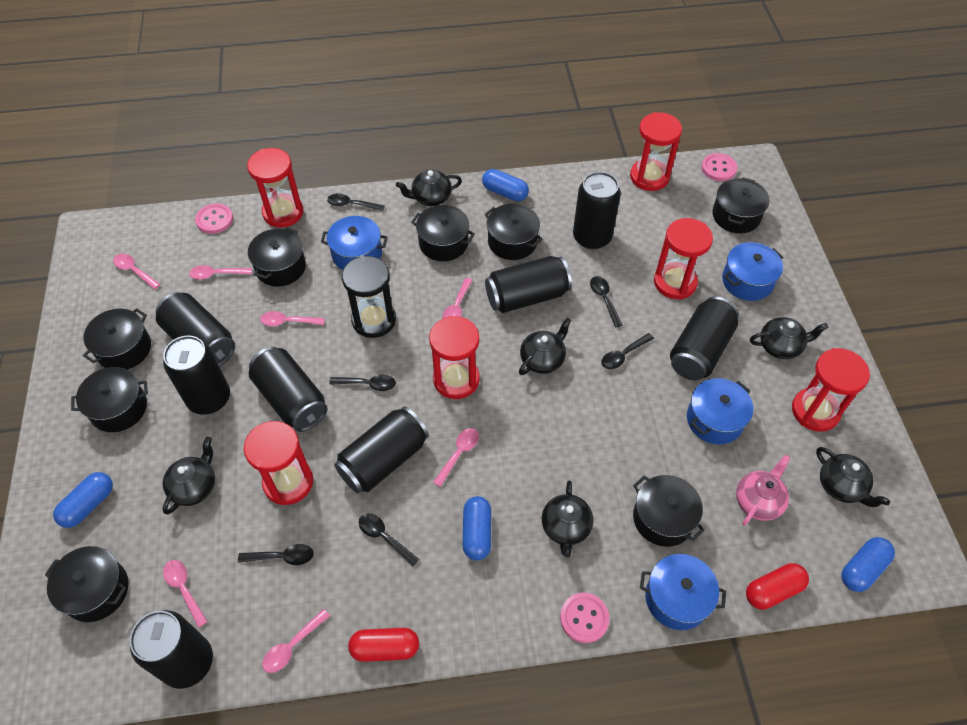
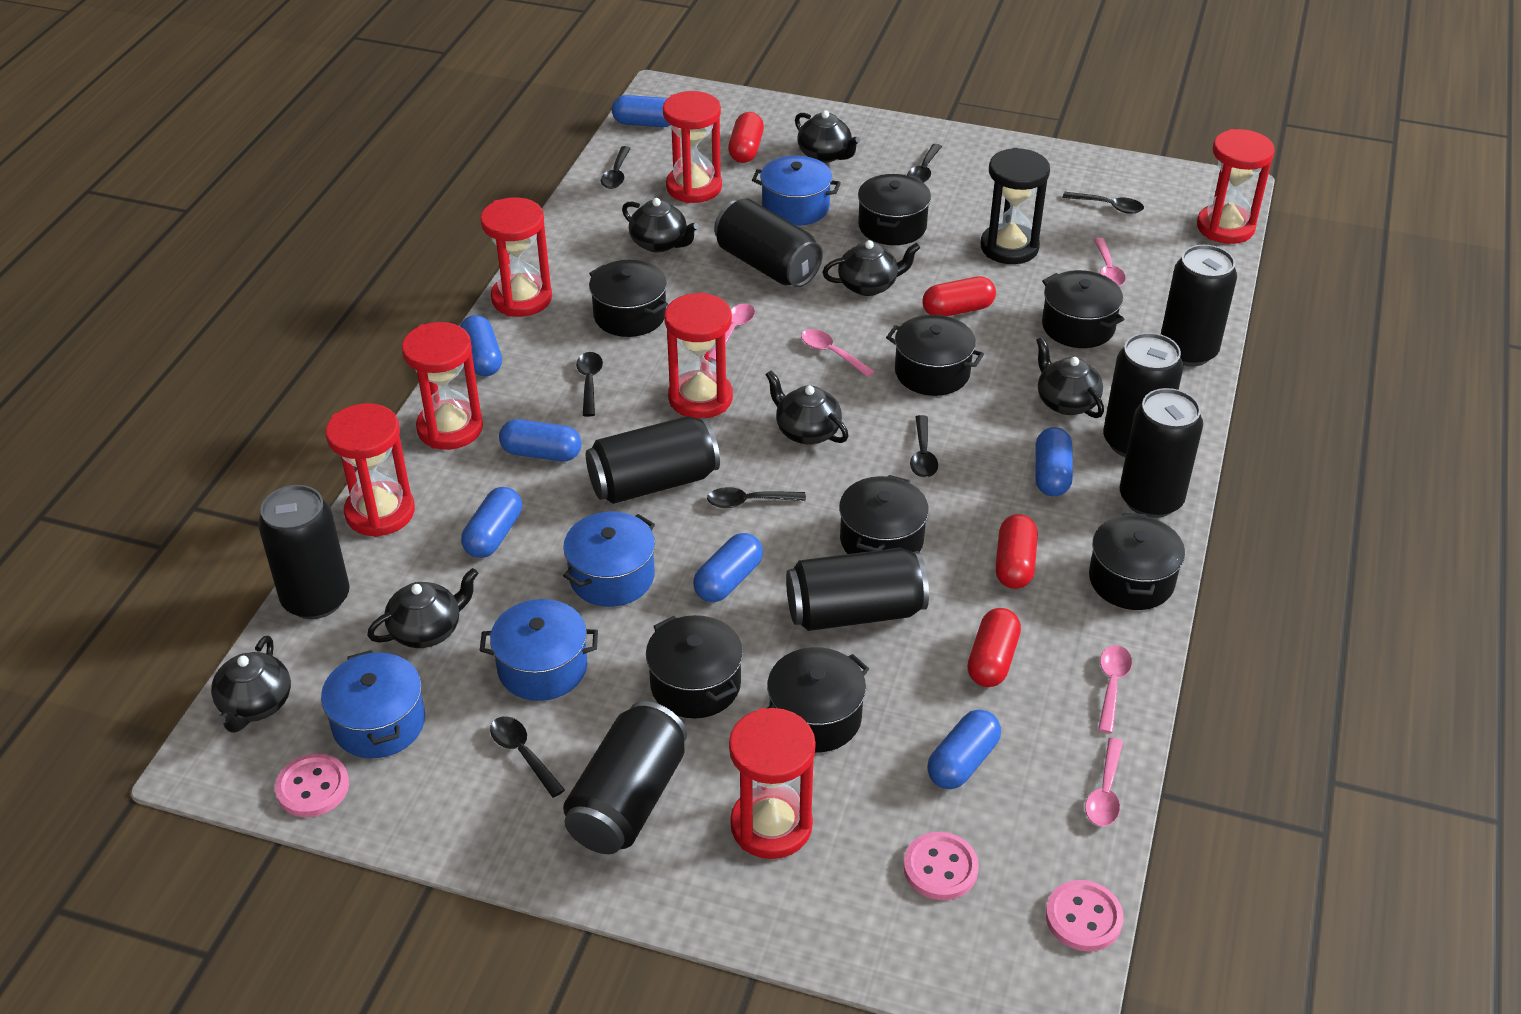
black spoon: 6 -> 7
black teapot: 6 -> 7
blue capsule: 4 -> 7
pink spoon: 7 -> 5
pink teapot: 1 -> 0
red capsule: 2 -> 4
red hourglass: 6 -> 7

